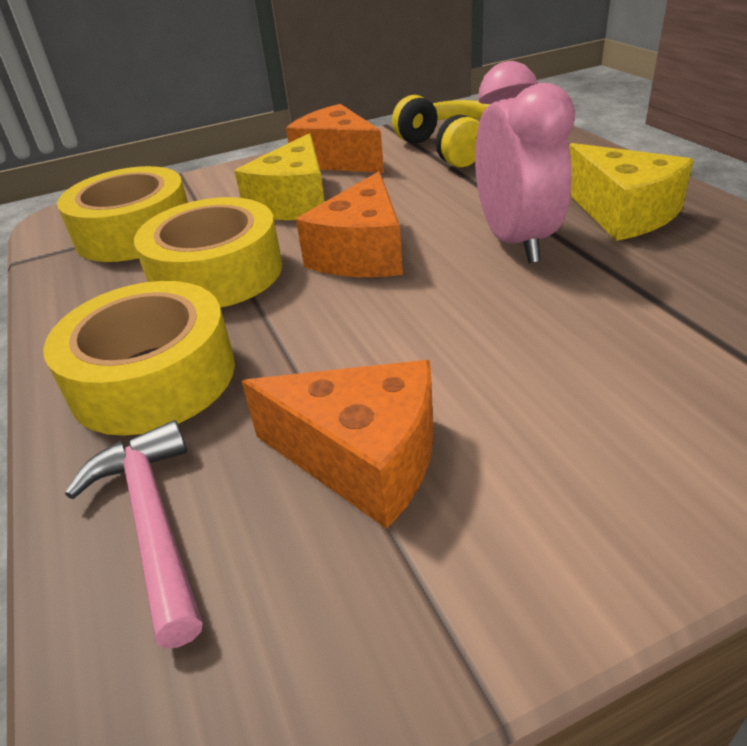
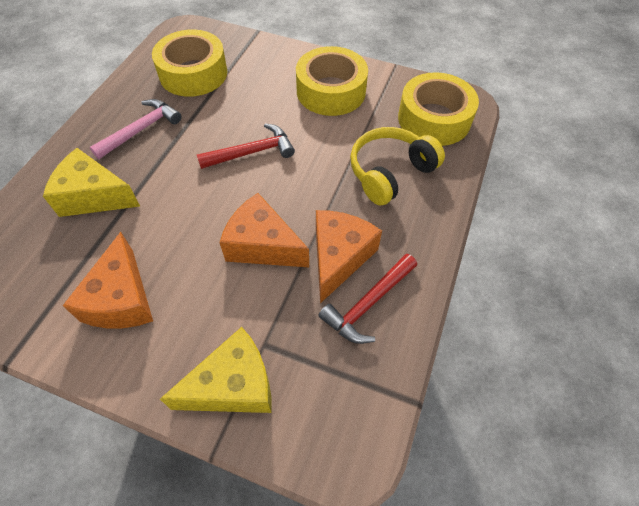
pink clock: 1 -> 0
red hammer: 0 -> 2

